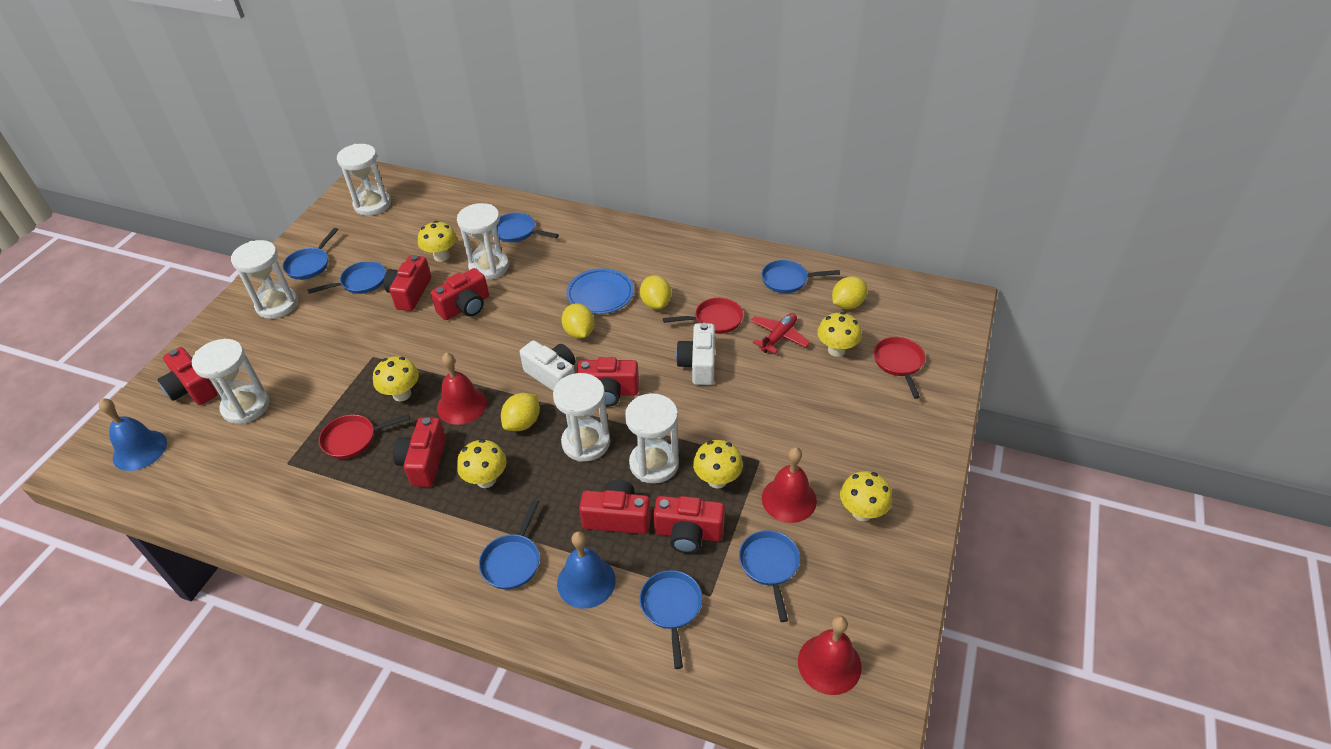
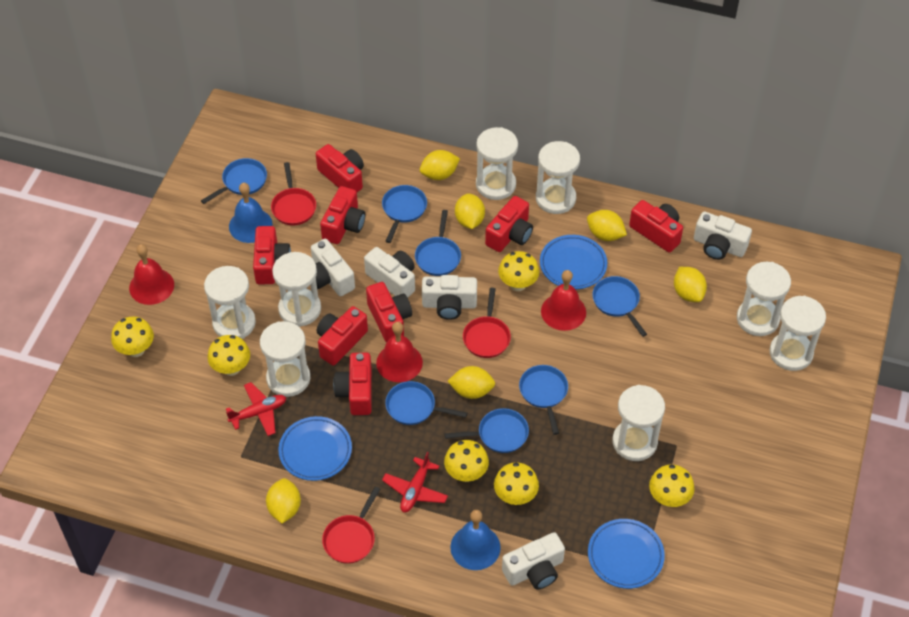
blue plate: 1 -> 3
red camera: 7 -> 8
red plane: 1 -> 2
white camera: 2 -> 5
white hourglass: 6 -> 8
yellow lemon: 4 -> 6

